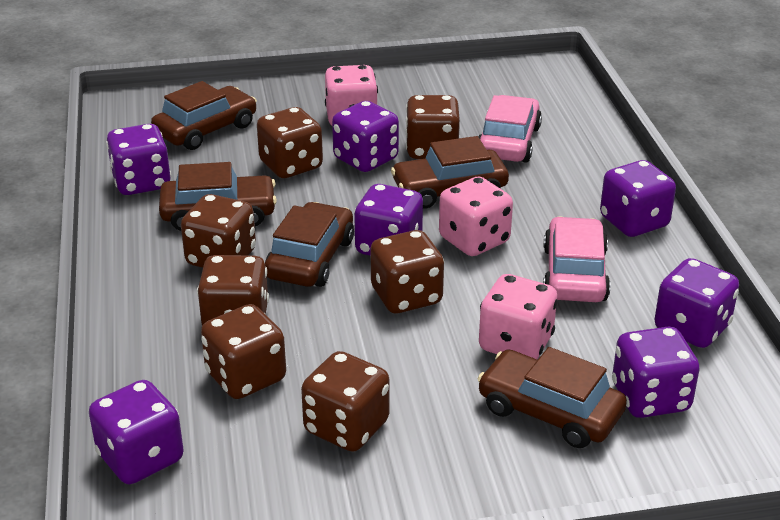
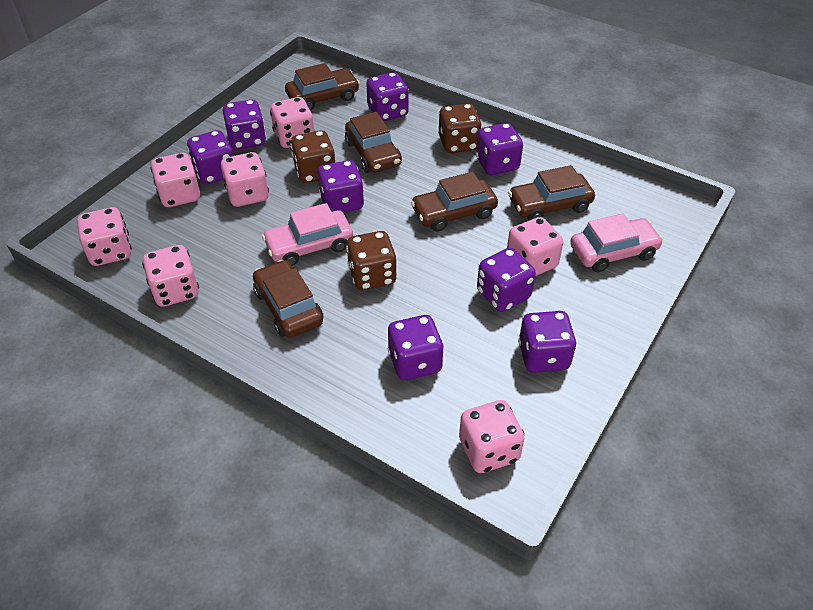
brown dice: 7 -> 3
pink dice: 3 -> 7
purple dice: 7 -> 8

